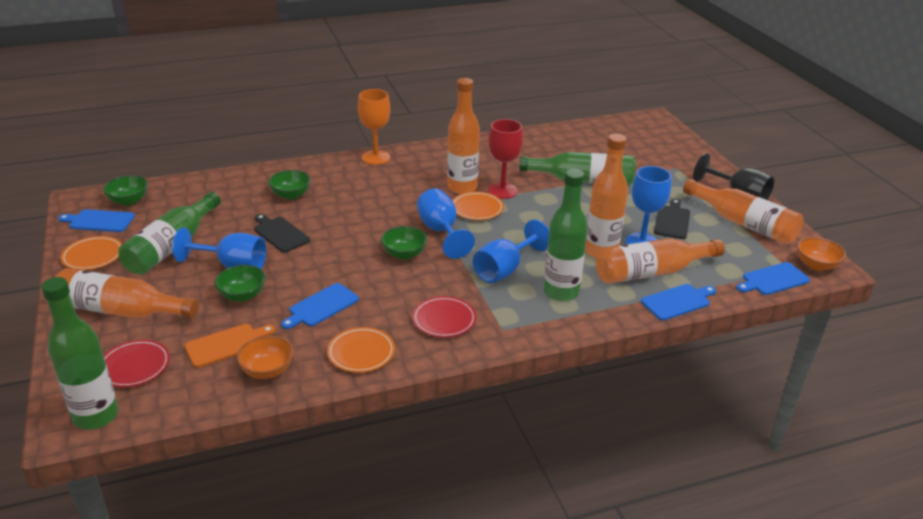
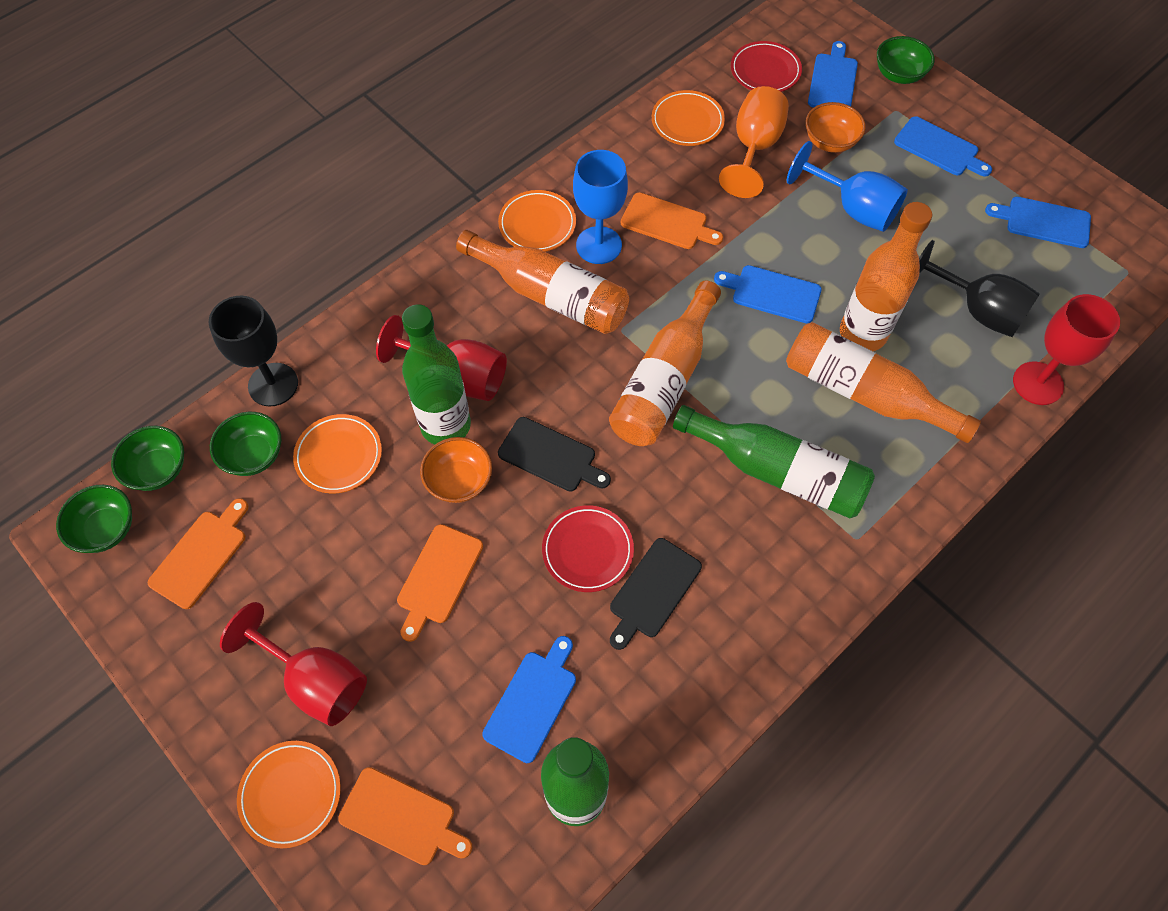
black goblet: 1 -> 2
blue cutting board: 4 -> 5
blue goblet: 4 -> 2
green bottle: 4 -> 3
orange bottle: 5 -> 4
orange cutting board: 1 -> 4
orange plate: 3 -> 4
red goblet: 1 -> 3

